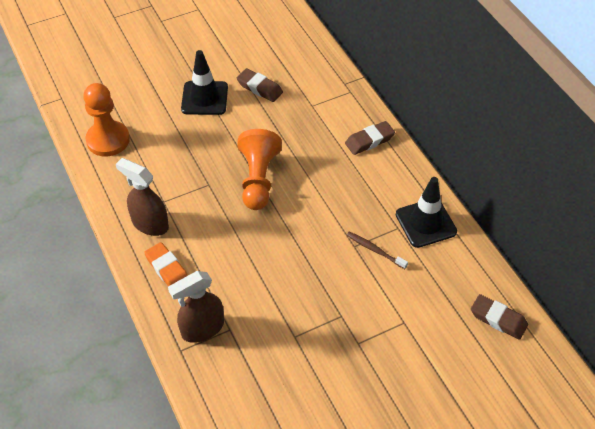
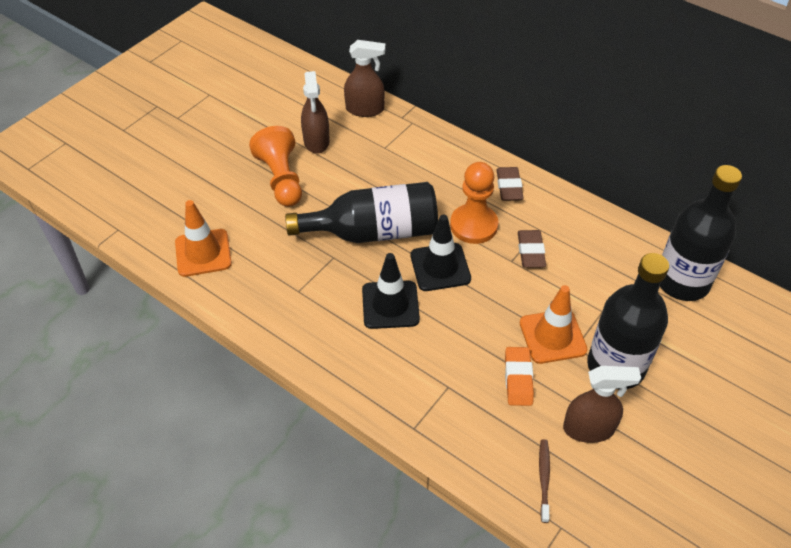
black bottle: 0 -> 3
brown eraser: 3 -> 2
brown spray bottle: 2 -> 3
orange traffic cone: 0 -> 2

